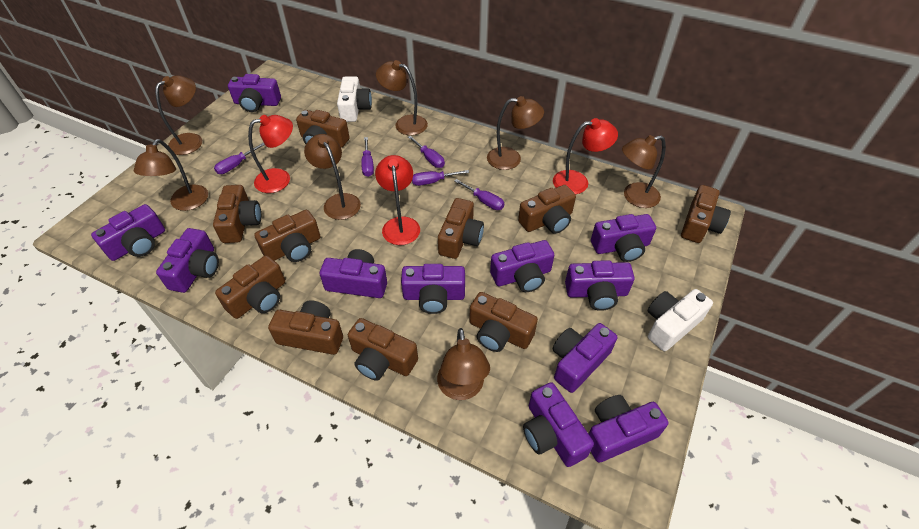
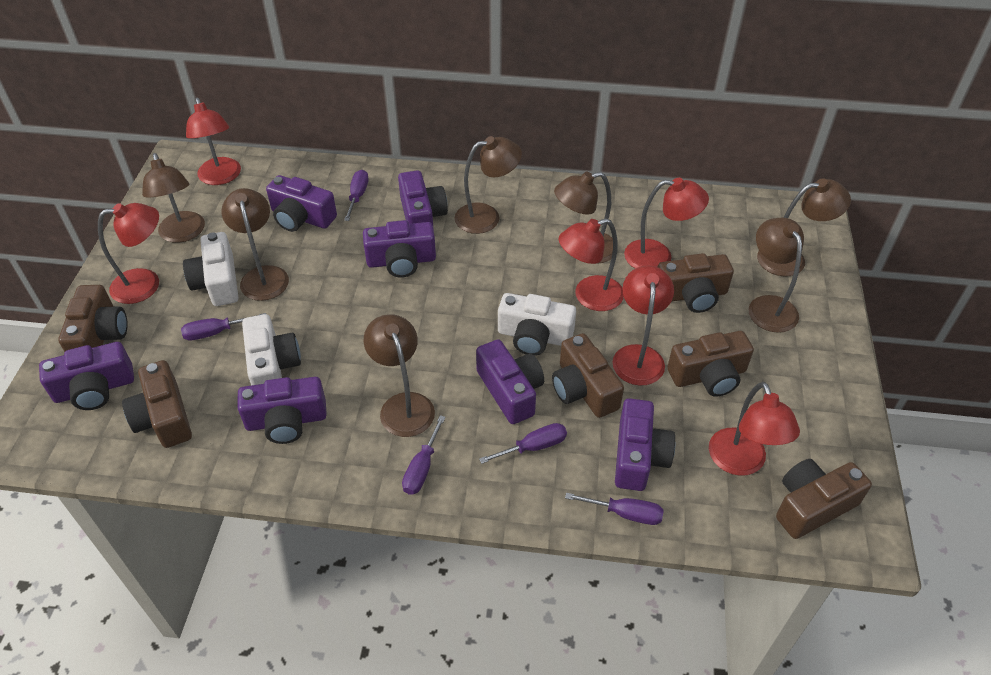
brown camera: 10 -> 6
purple camera: 11 -> 7
red lamp: 3 -> 6
white camera: 2 -> 3

